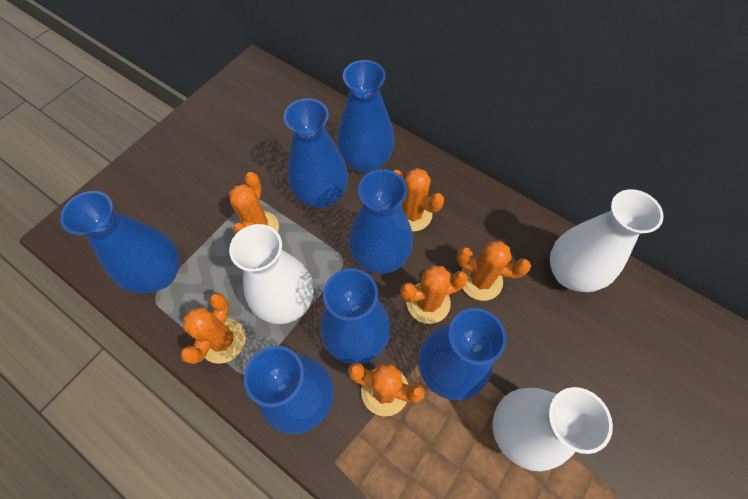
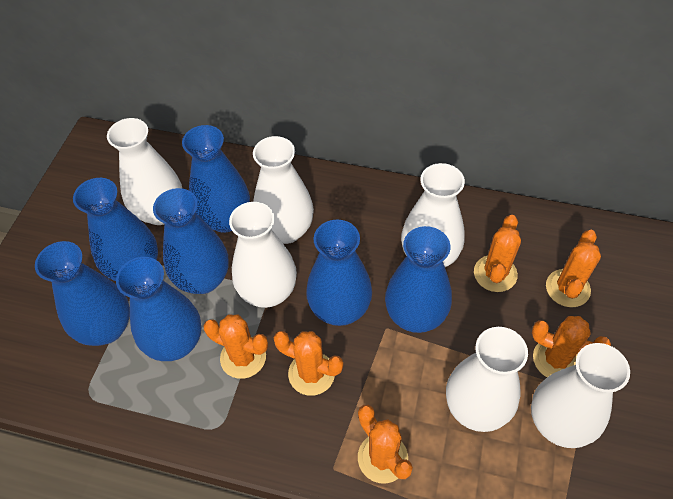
white vase: 3 -> 6

